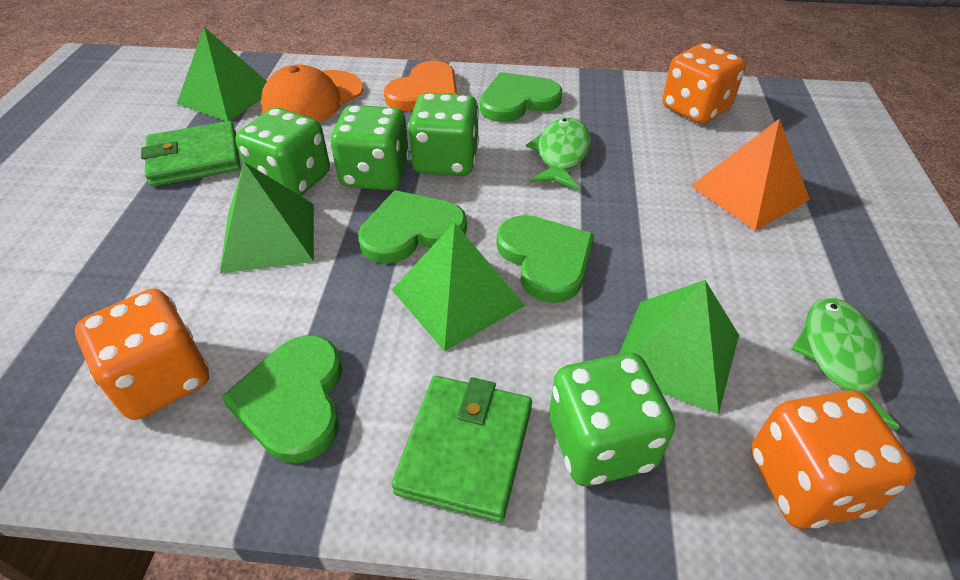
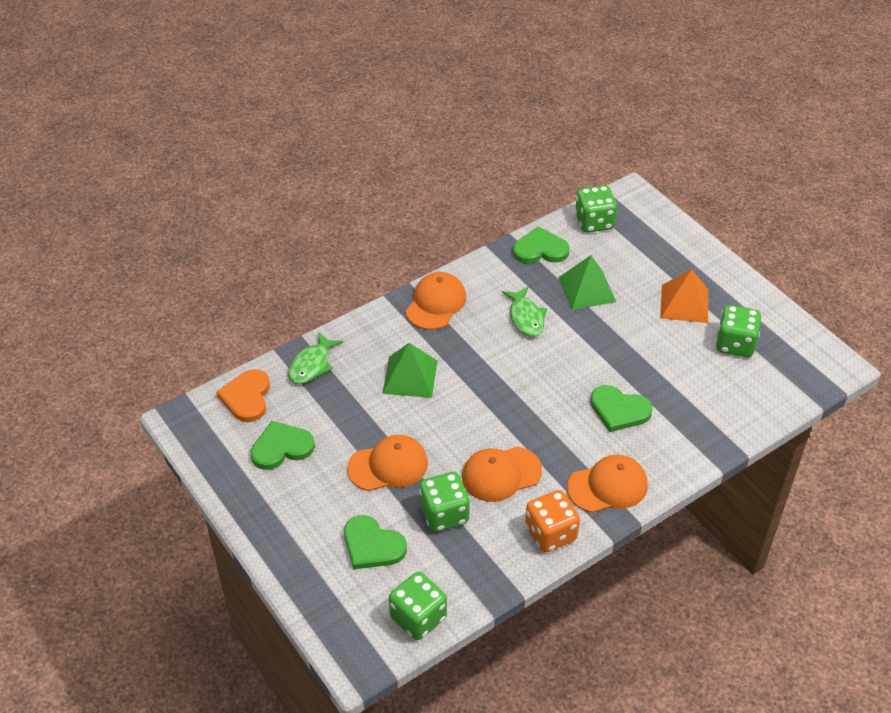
green pyramid: 4 -> 2
green wallet: 2 -> 0
orange cap: 1 -> 4
orange dice: 3 -> 1

